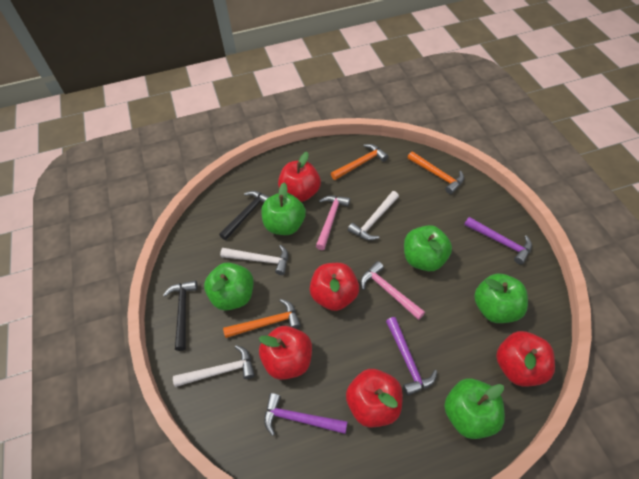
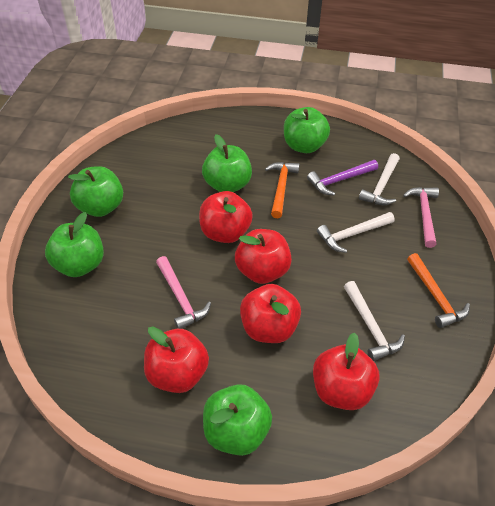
black hammer: 2 -> 0
orange hammer: 3 -> 2
purple hammer: 3 -> 1

